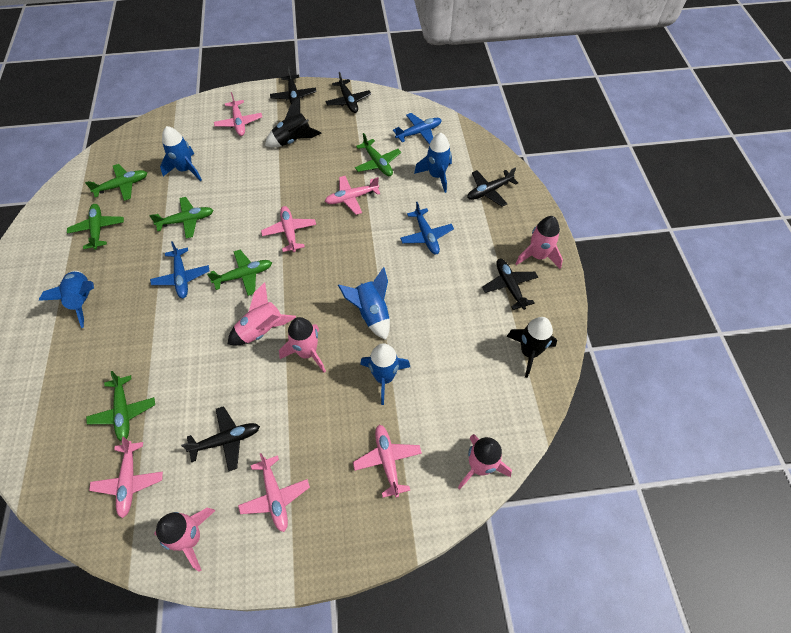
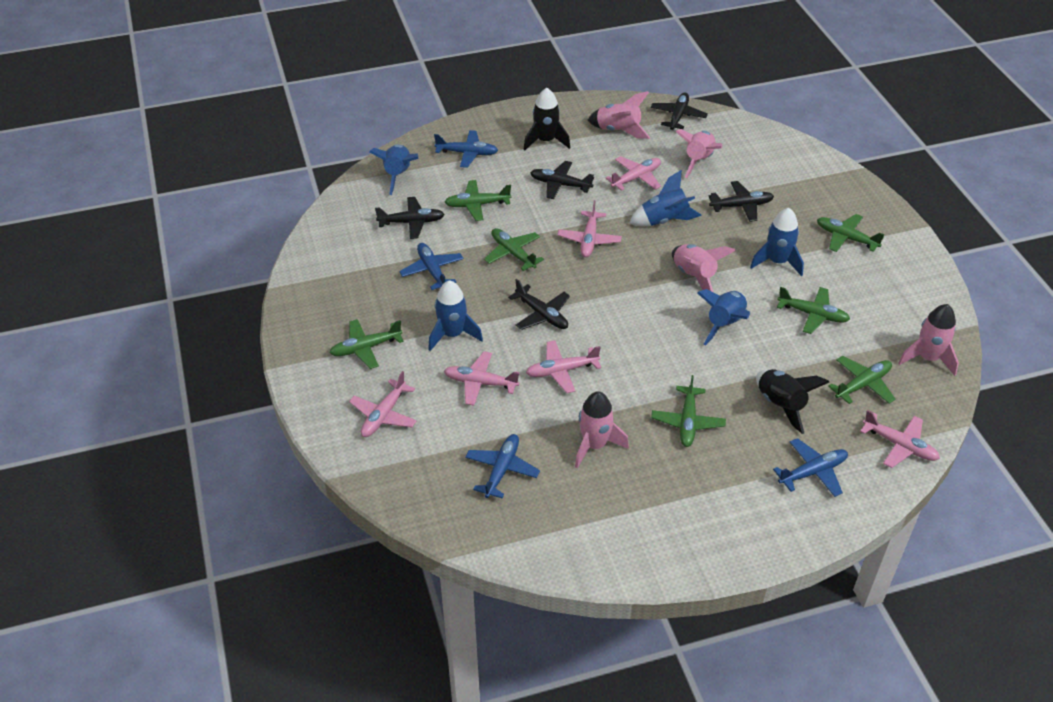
blue plane: 3 -> 4
green plane: 6 -> 7

